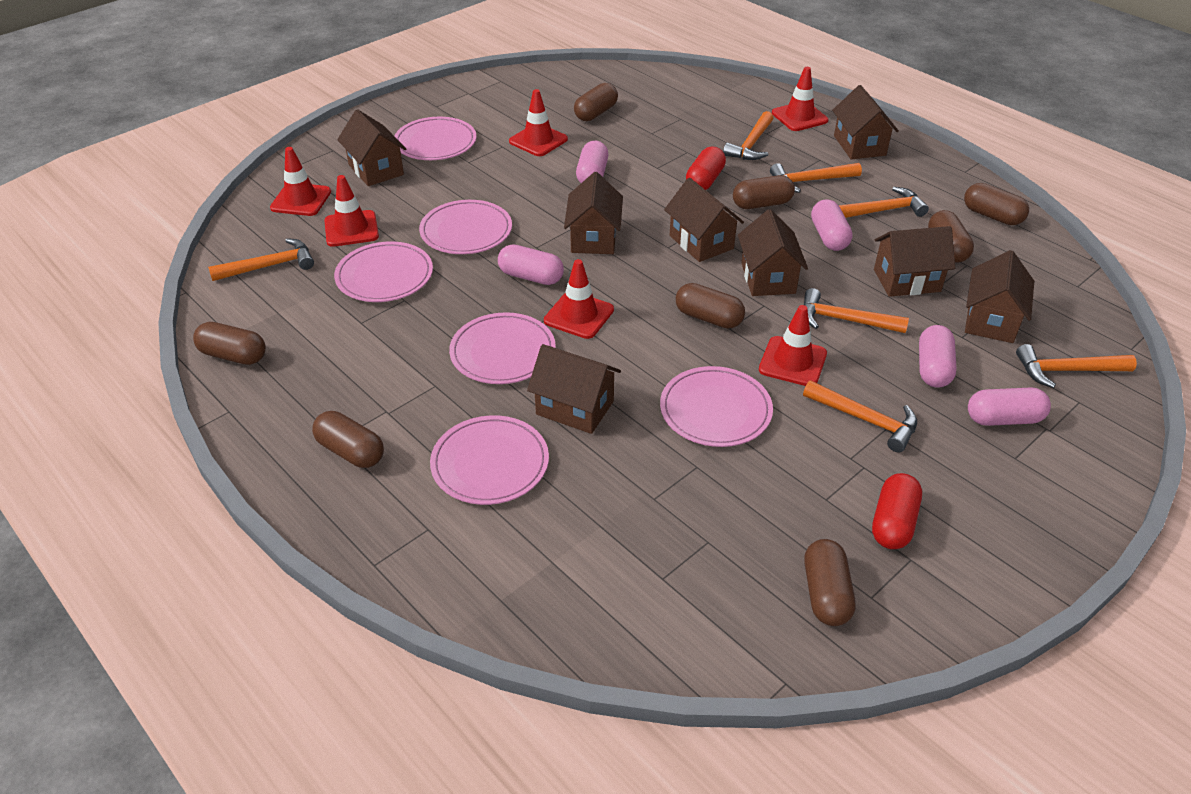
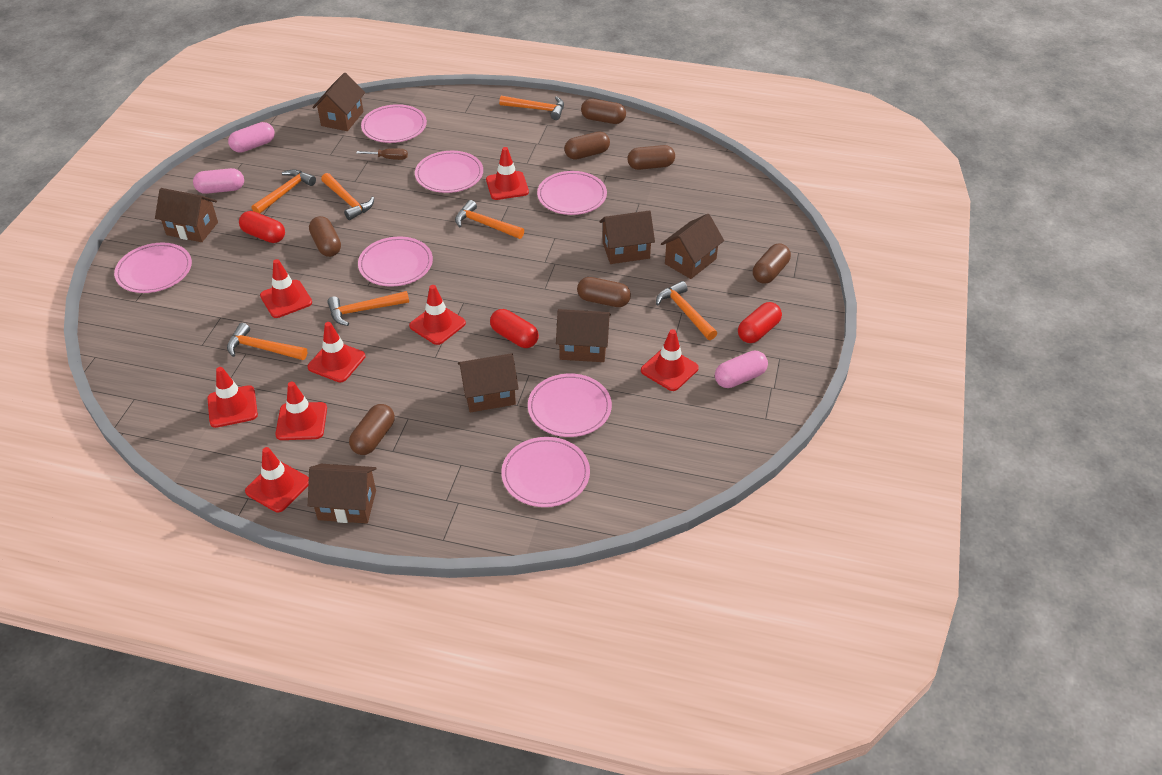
brown capsule: 8 -> 7
brown house: 8 -> 7
brown screwdriver: 0 -> 1
pink capsule: 5 -> 3
pink plate: 6 -> 7
red capsule: 2 -> 3
red traffic cone: 6 -> 8

